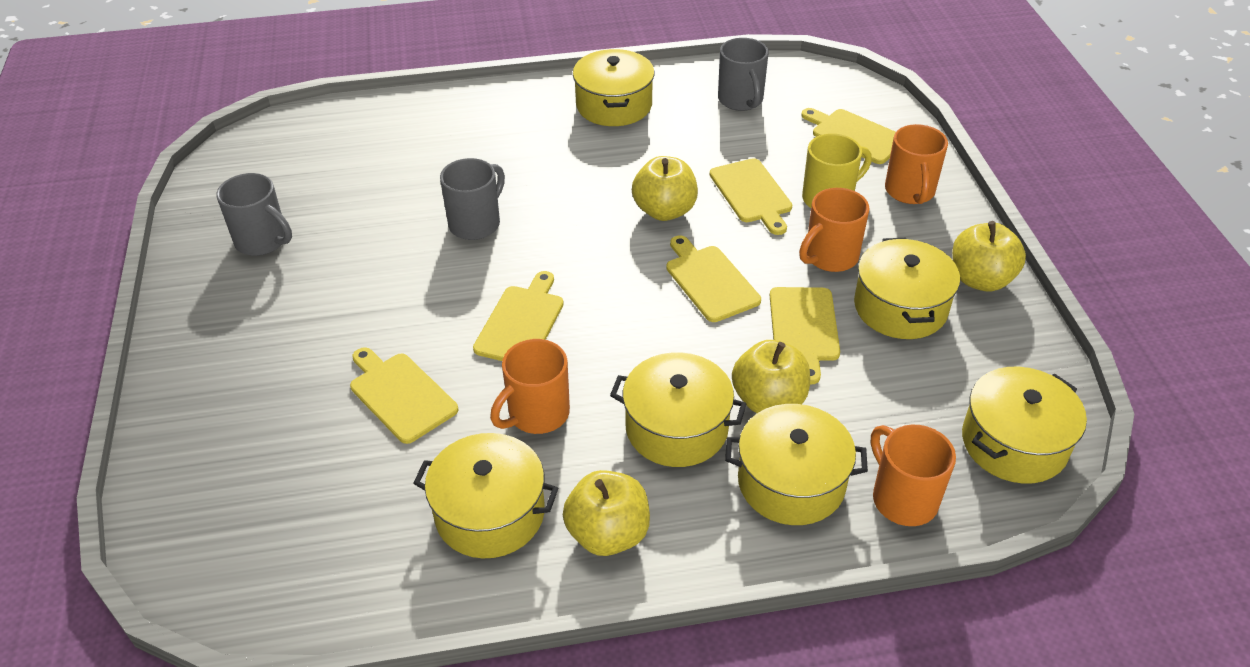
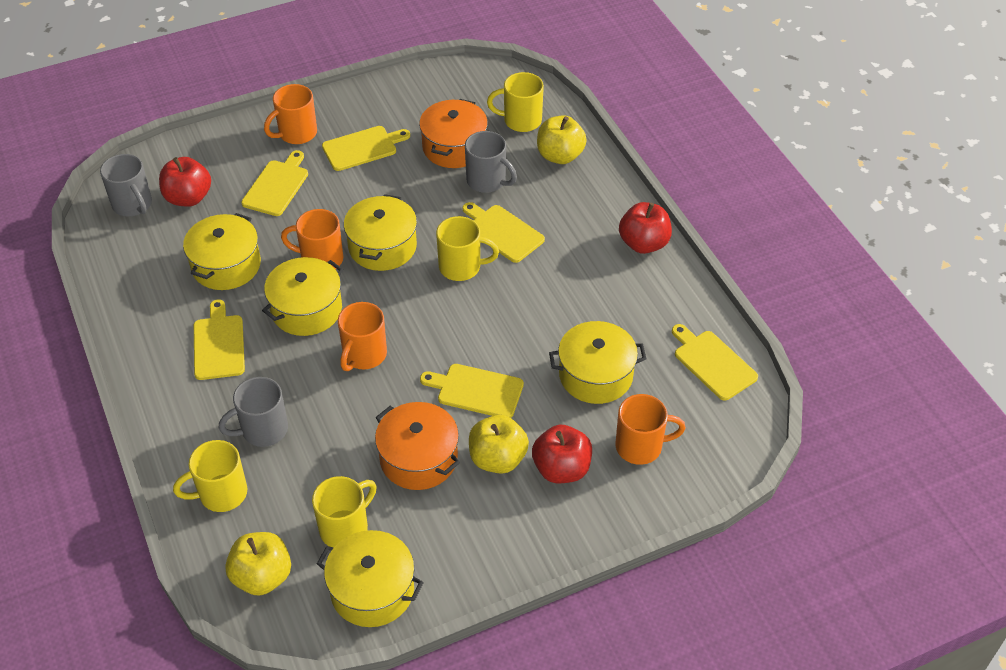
orange pot: 0 -> 2
red apple: 0 -> 3
yellow apple: 4 -> 3
yellow mug: 1 -> 4
yellow pot: 6 -> 5

